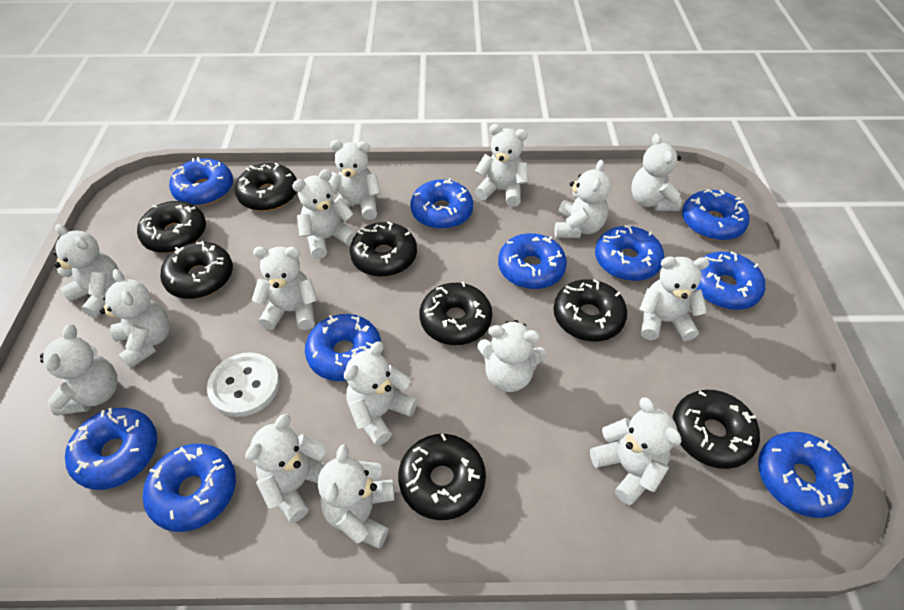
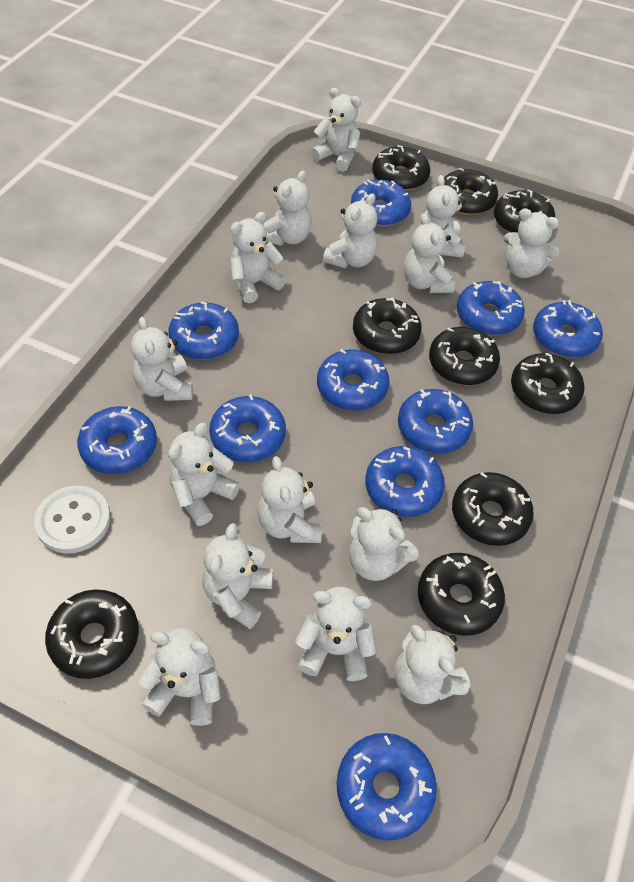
black donut: 8 -> 9

